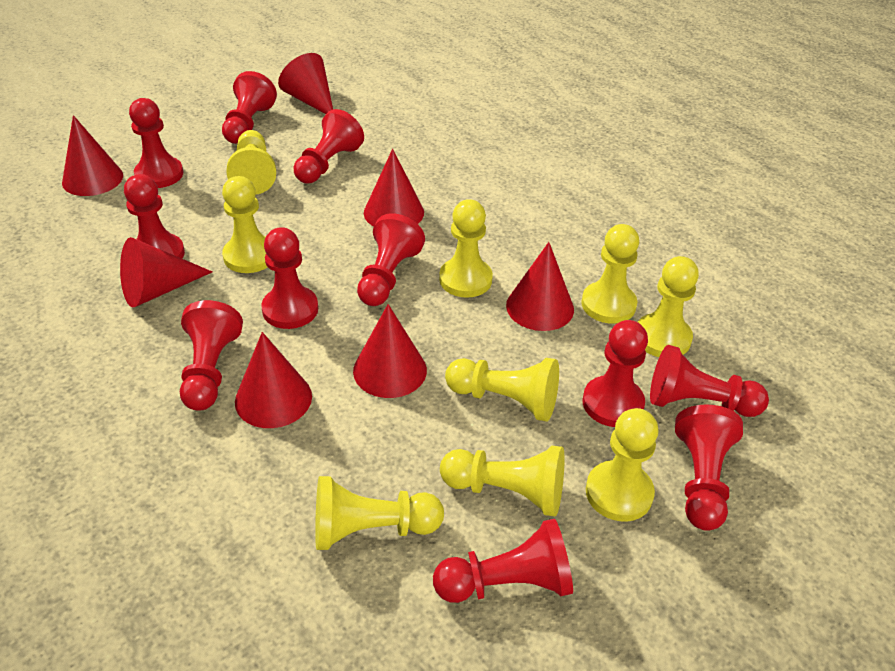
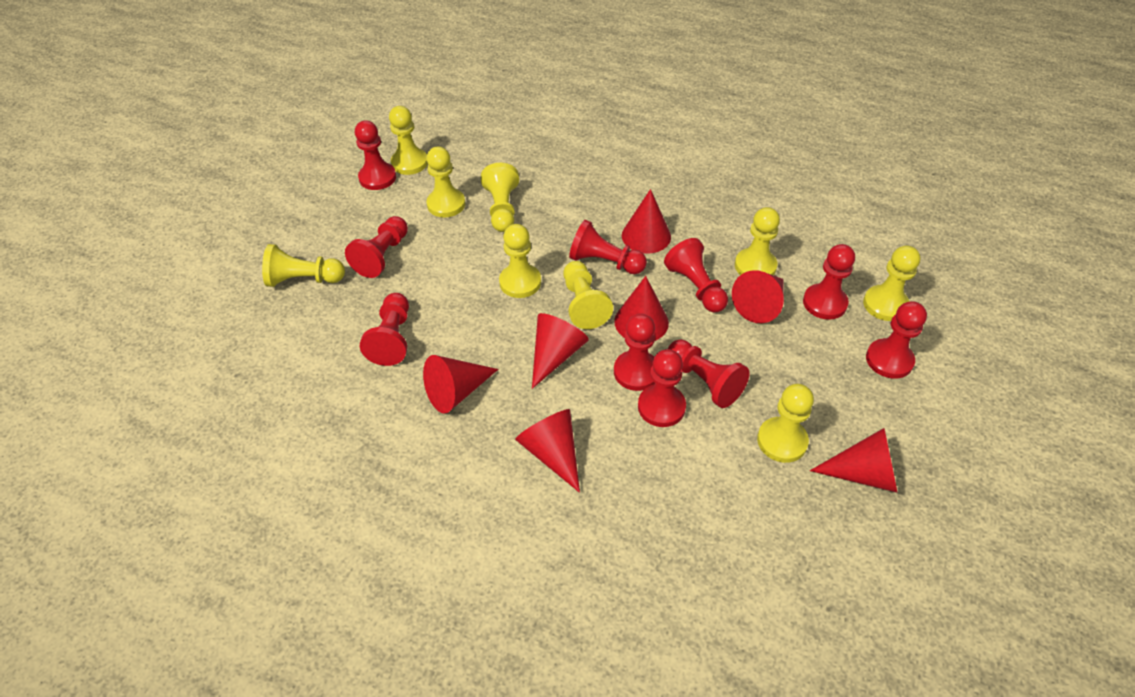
red pawn: 11 -> 10

